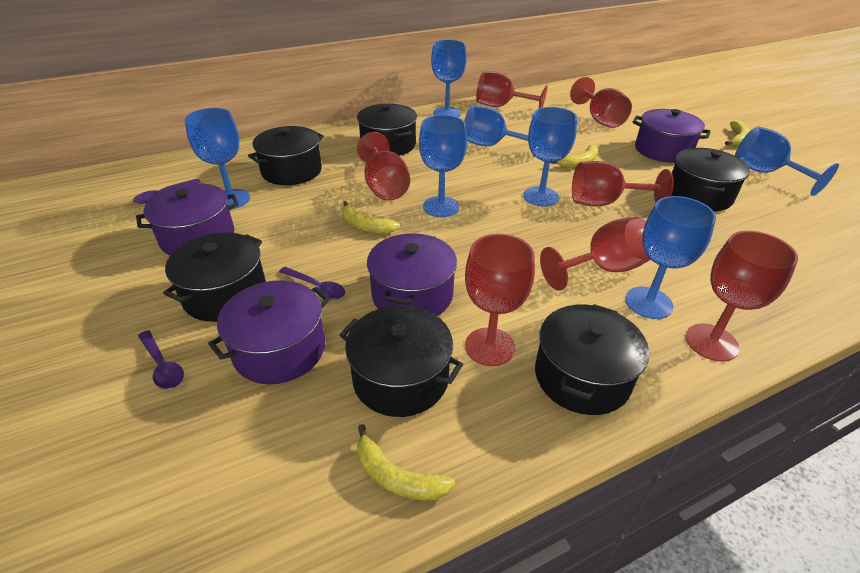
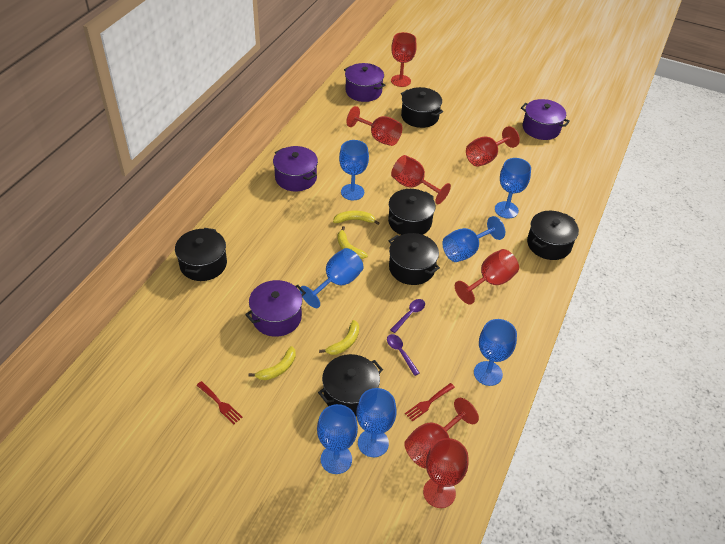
purple spoon: 3 -> 2
red fork: 0 -> 2

